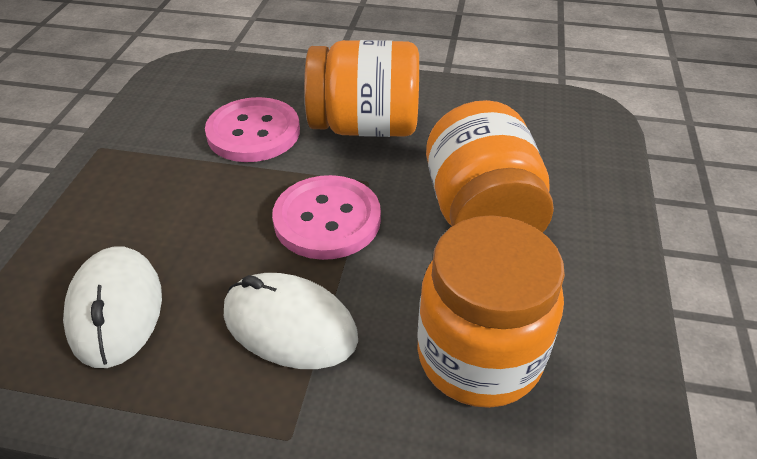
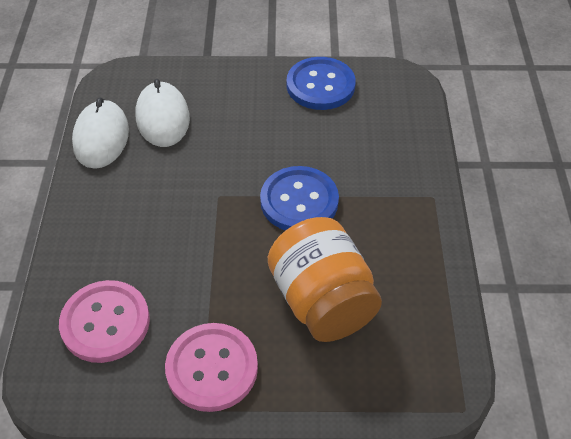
blue button: 0 -> 2
orange jar: 3 -> 1

